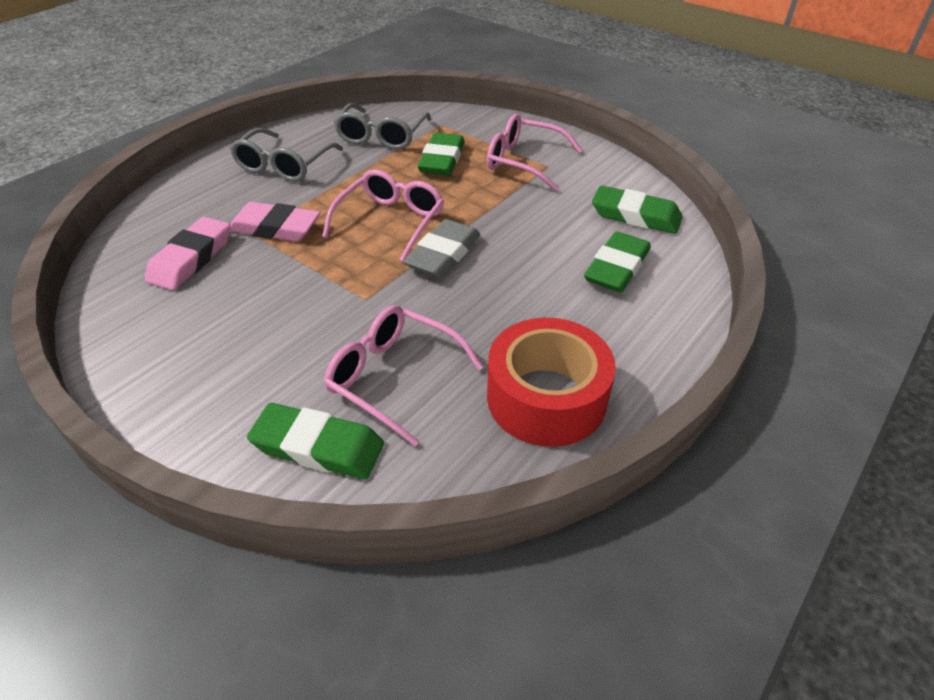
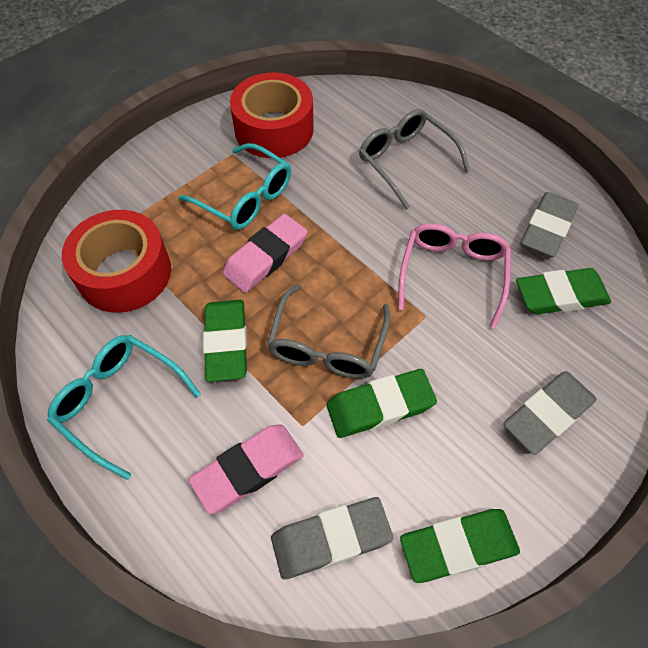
grey eraser: 1 -> 3
pink glasses: 3 -> 1
red tape: 1 -> 2
turquoise glasses: 0 -> 2

